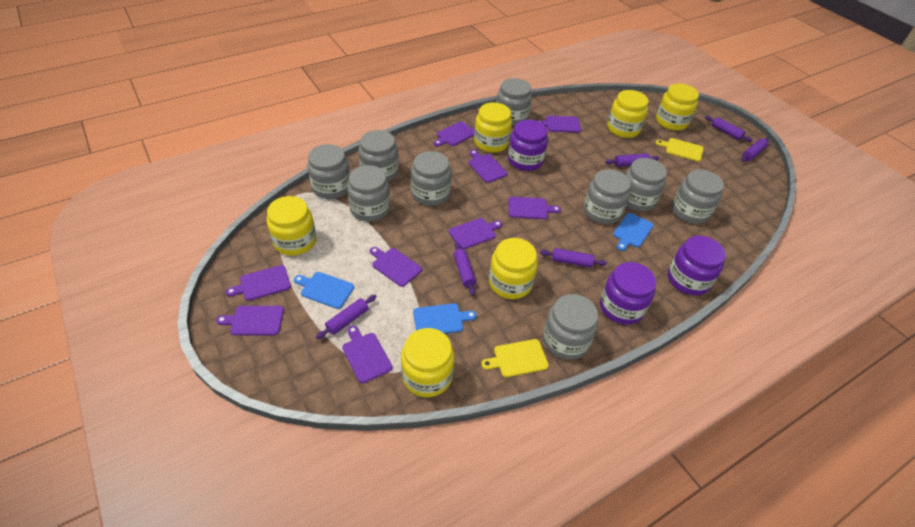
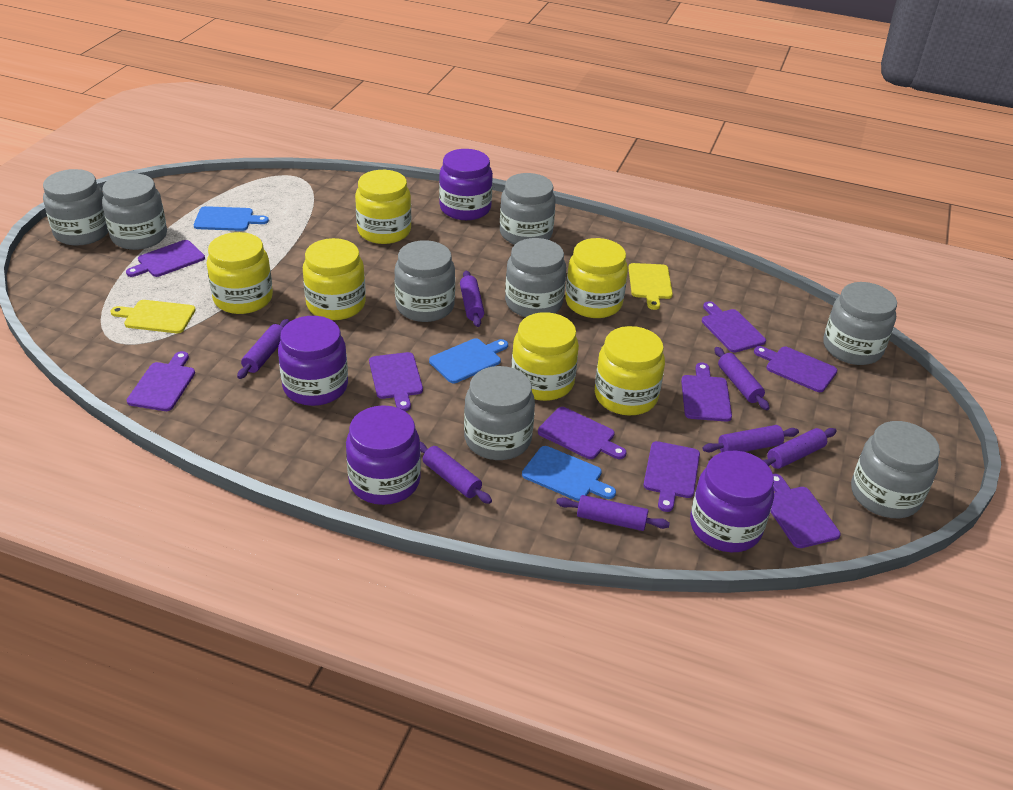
grey jar: 9 -> 8
purple jar: 3 -> 4
purple rolling pin: 6 -> 7

